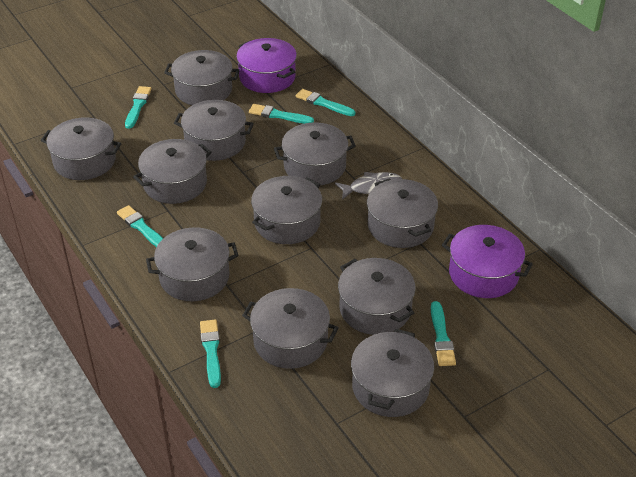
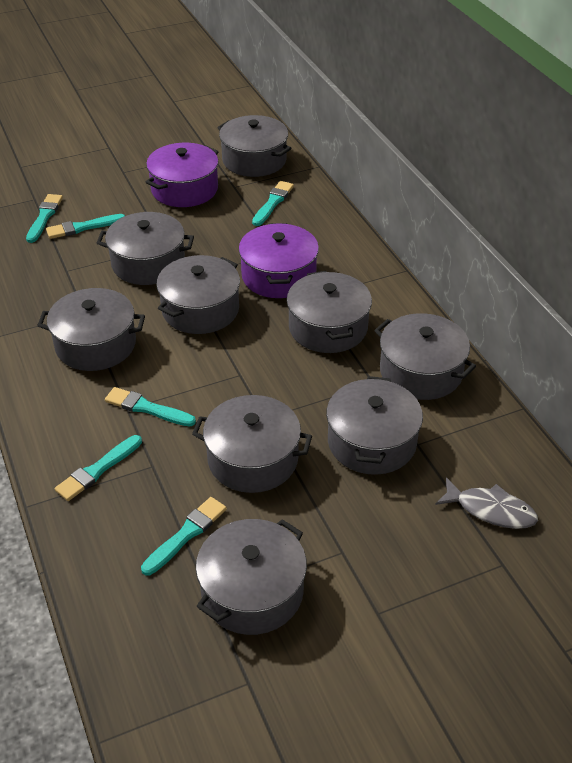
grey pot: 11 -> 9

